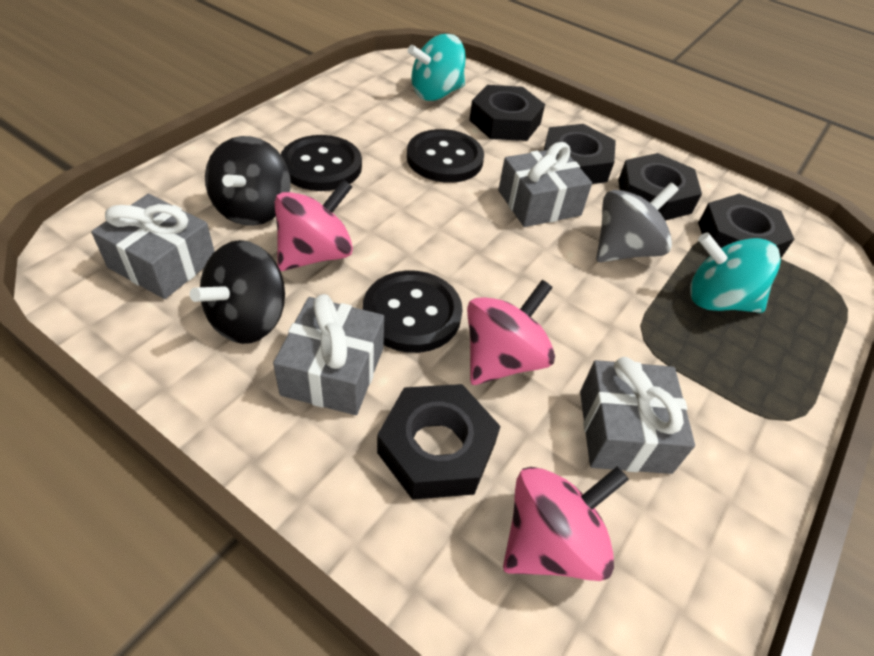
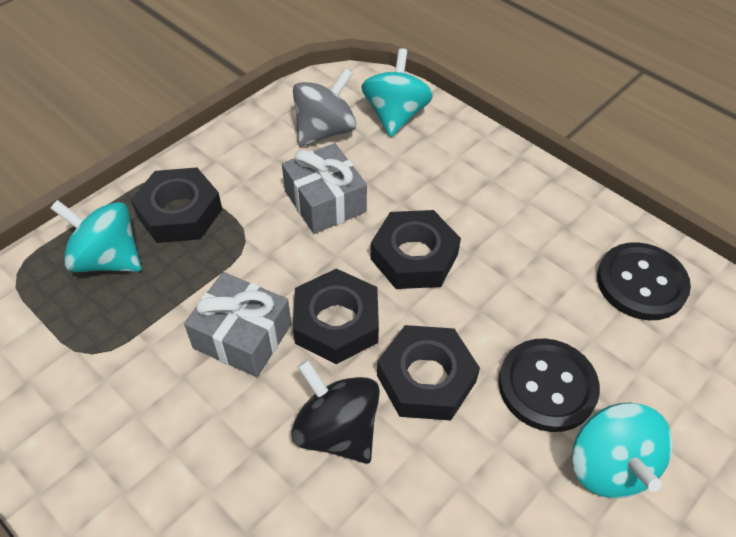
black button: 3 -> 2
black nut: 5 -> 4
black spinning top: 2 -> 1
grey gift: 4 -> 2
pink spinning top: 3 -> 0
turquoise spinning top: 2 -> 3

